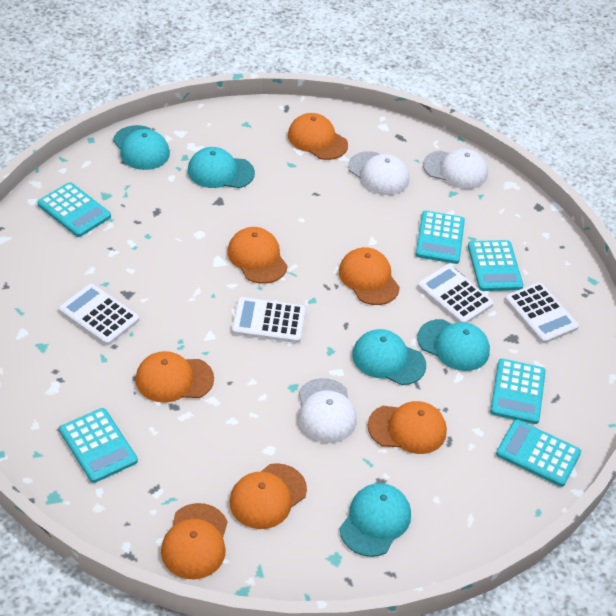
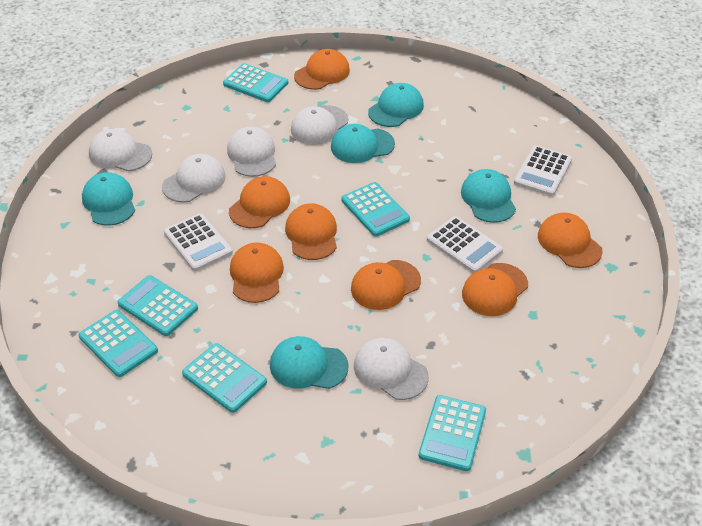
white calculator: 4 -> 3
white cap: 3 -> 5

